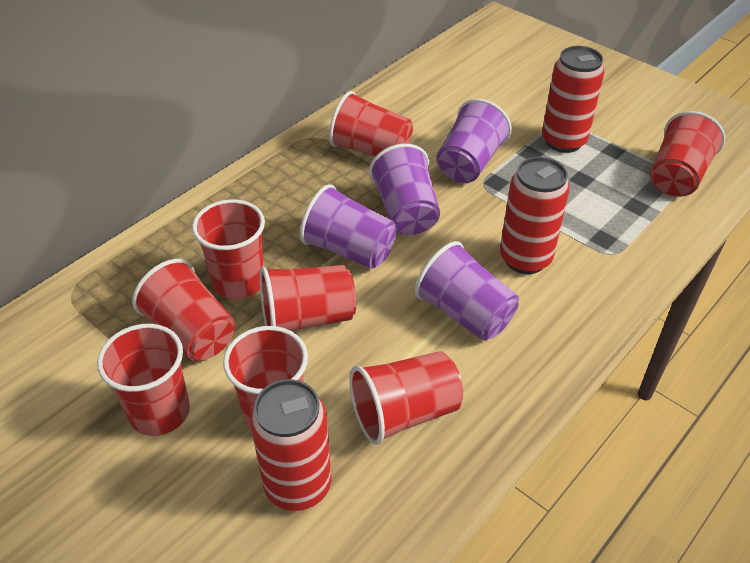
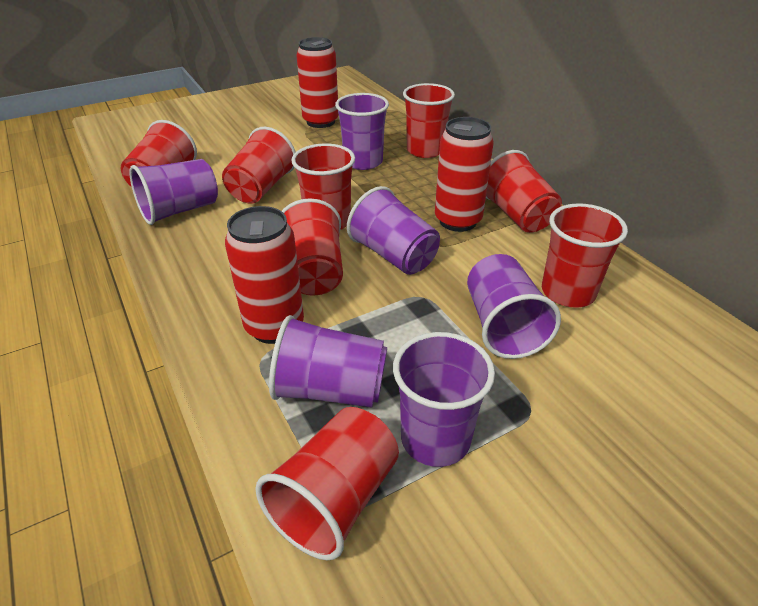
purple cup: 4 -> 6

